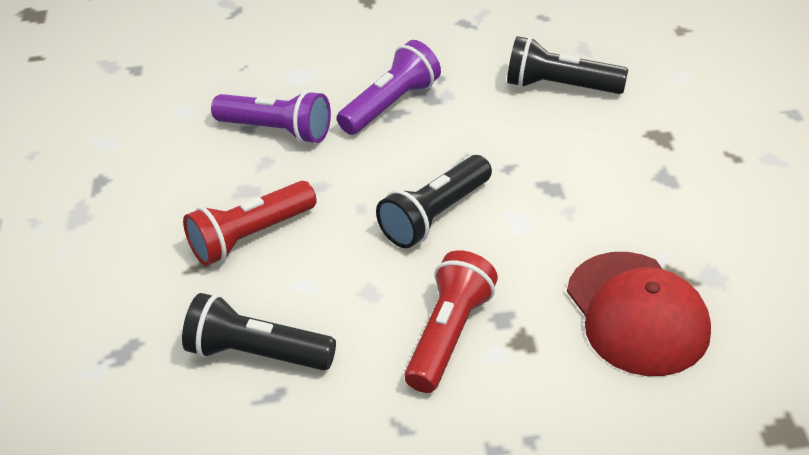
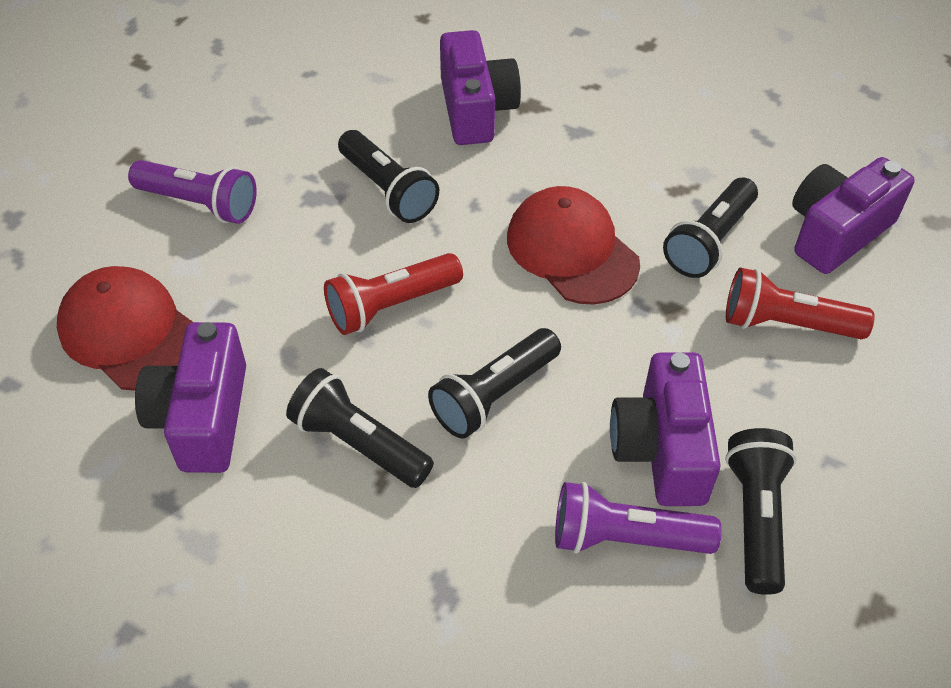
black flashlight: 3 -> 5
purple camera: 0 -> 4
red cap: 1 -> 2

